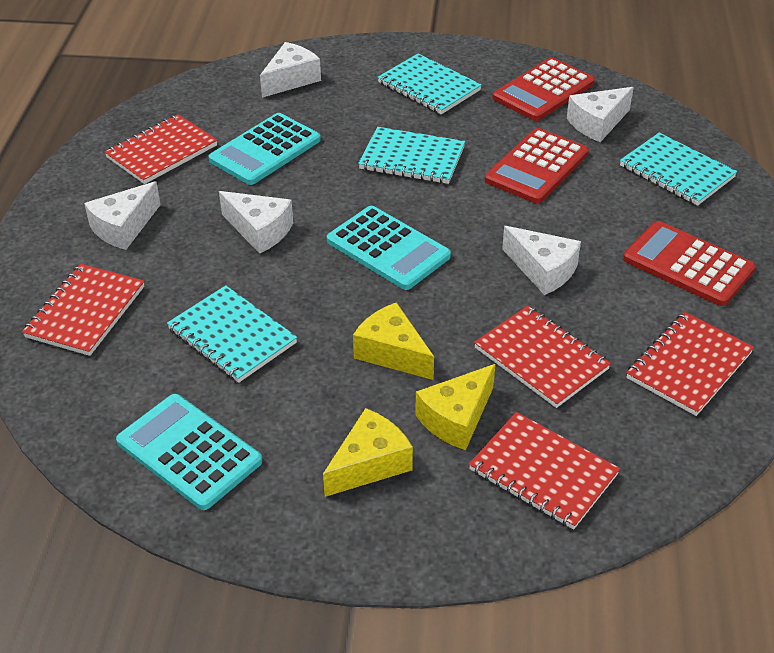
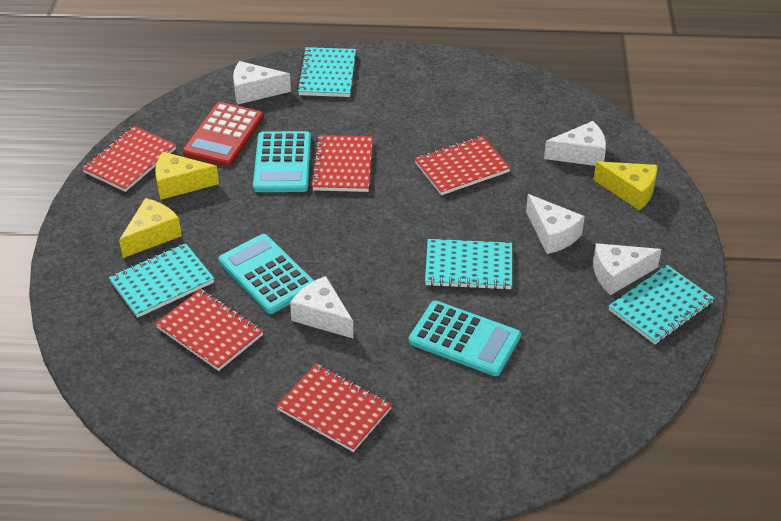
red calculator: 3 -> 1

